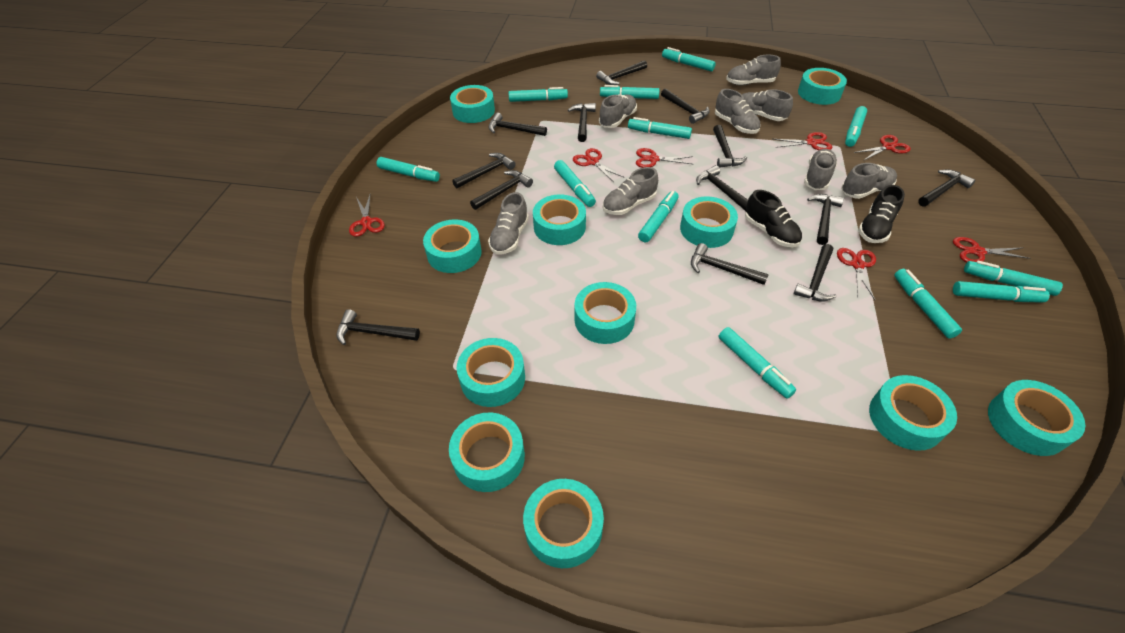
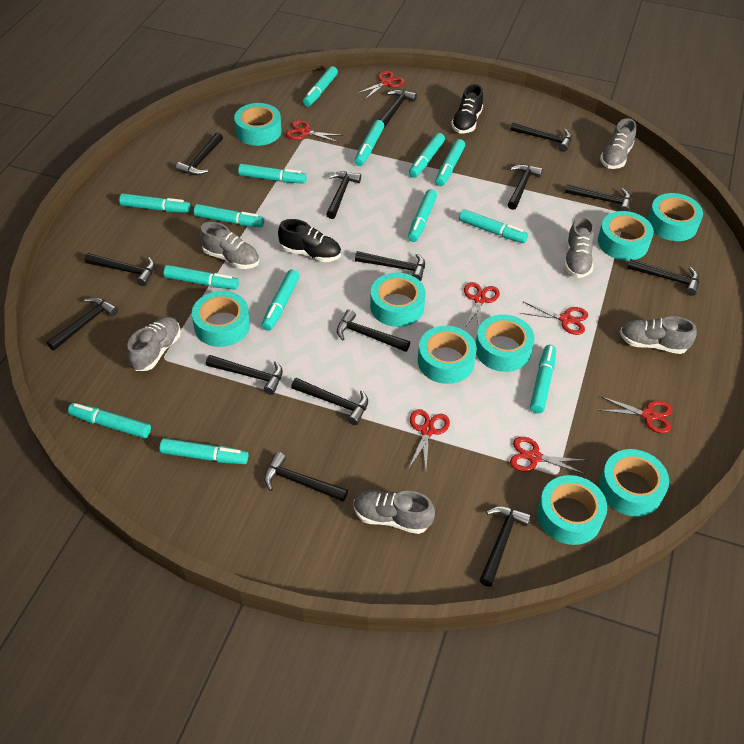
black hammer: 13 -> 15
grey shoe: 8 -> 6
turquoise marker: 12 -> 14
turquoise tape: 11 -> 9

